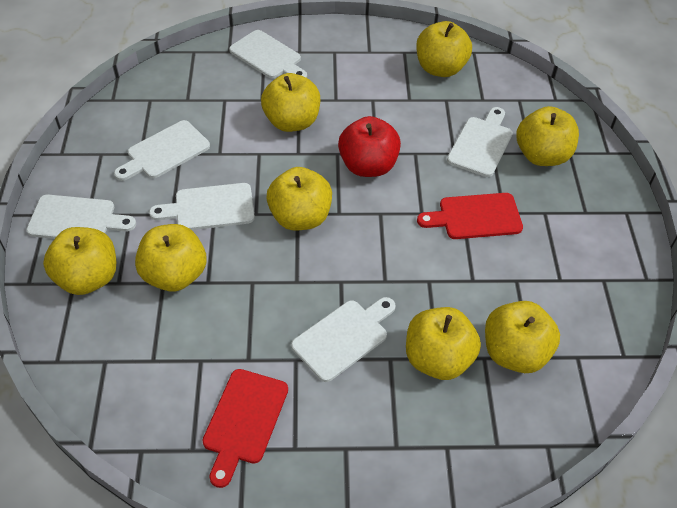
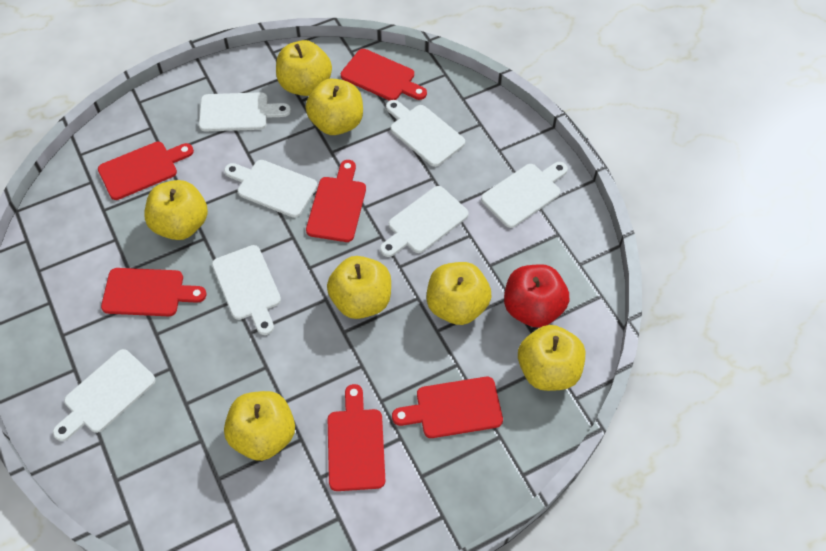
red cutting board: 2 -> 6
white cutting board: 6 -> 7
yellow apple: 8 -> 7

